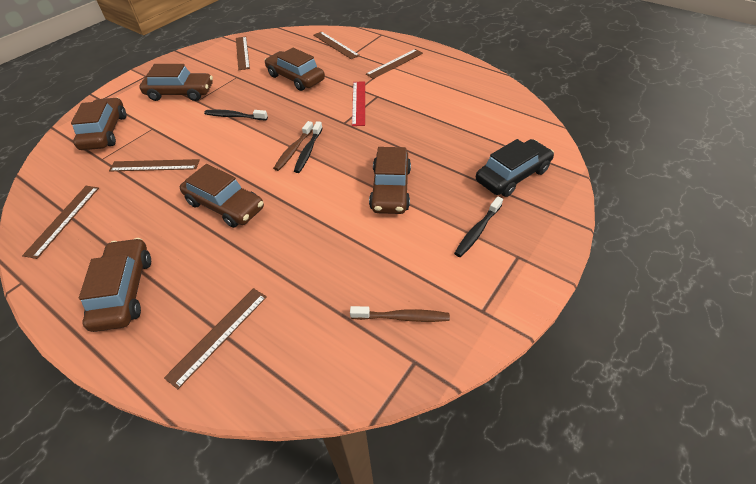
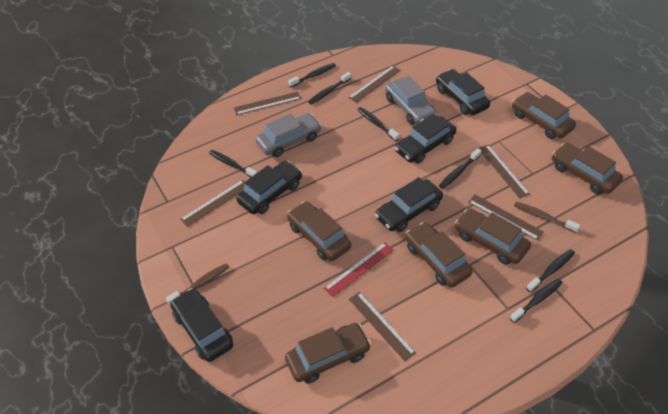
black car: 1 -> 5
black toothbrush: 3 -> 7
grey car: 0 -> 2

